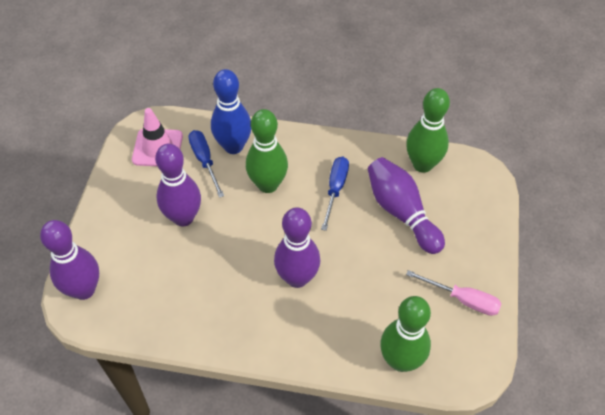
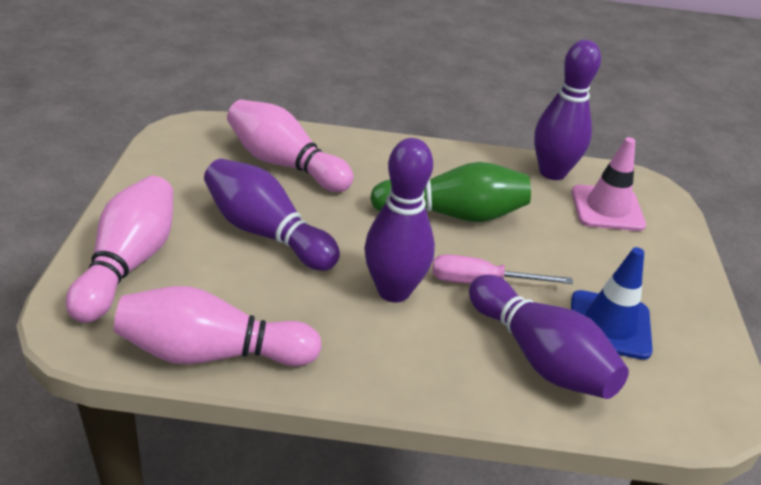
blue bowling pin: 1 -> 0
blue screwdriver: 2 -> 0
blue traffic cone: 0 -> 1
green bowling pin: 3 -> 1
pink bowling pin: 0 -> 3

